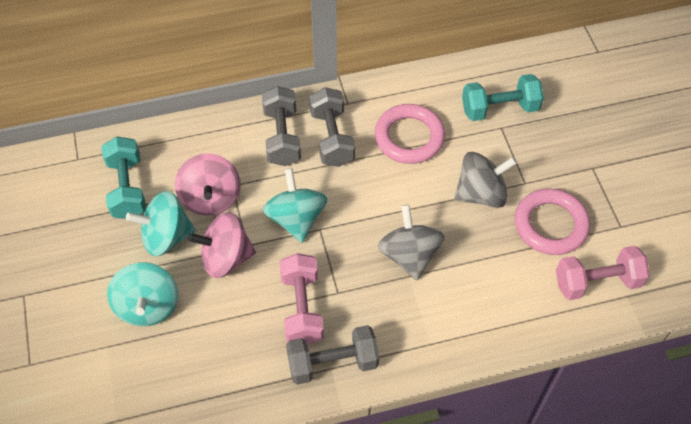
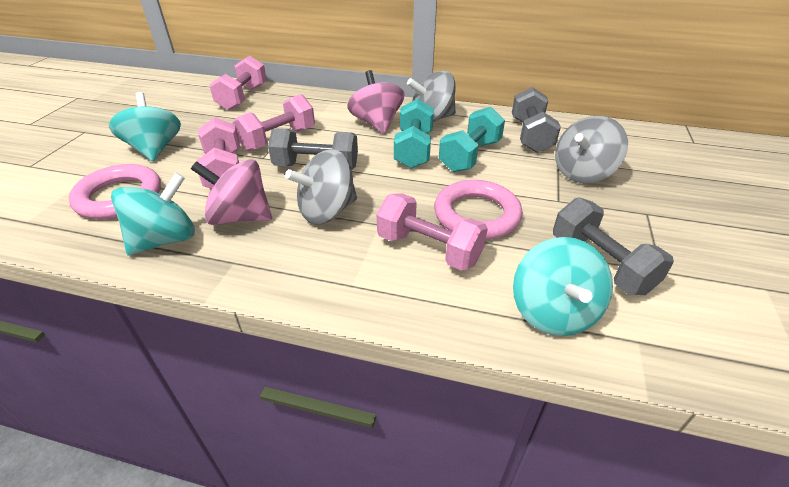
grey spinning top: 2 -> 3
pink dumbbell: 2 -> 4

